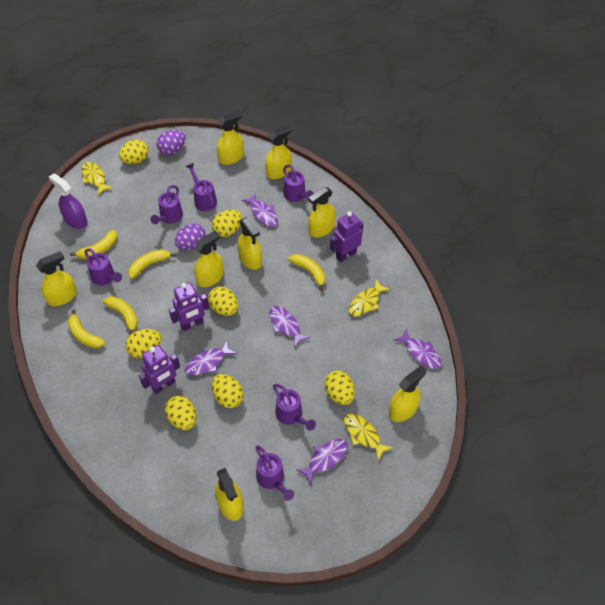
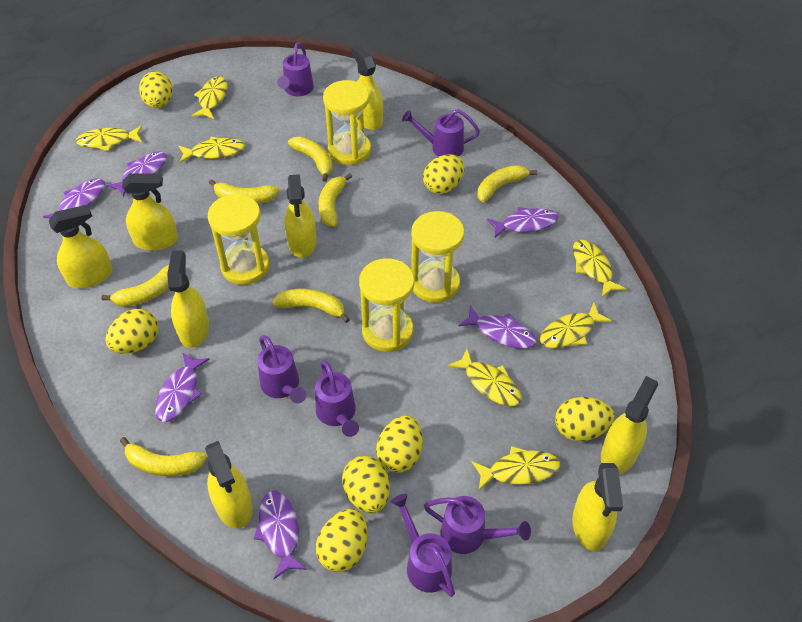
purple egg: 2 -> 0
purple fish: 5 -> 6
purple robot: 3 -> 0
purple spray bottle: 1 -> 0
yellow banana: 5 -> 7
yellow fish: 3 -> 7
yellow hourglass: 0 -> 4

